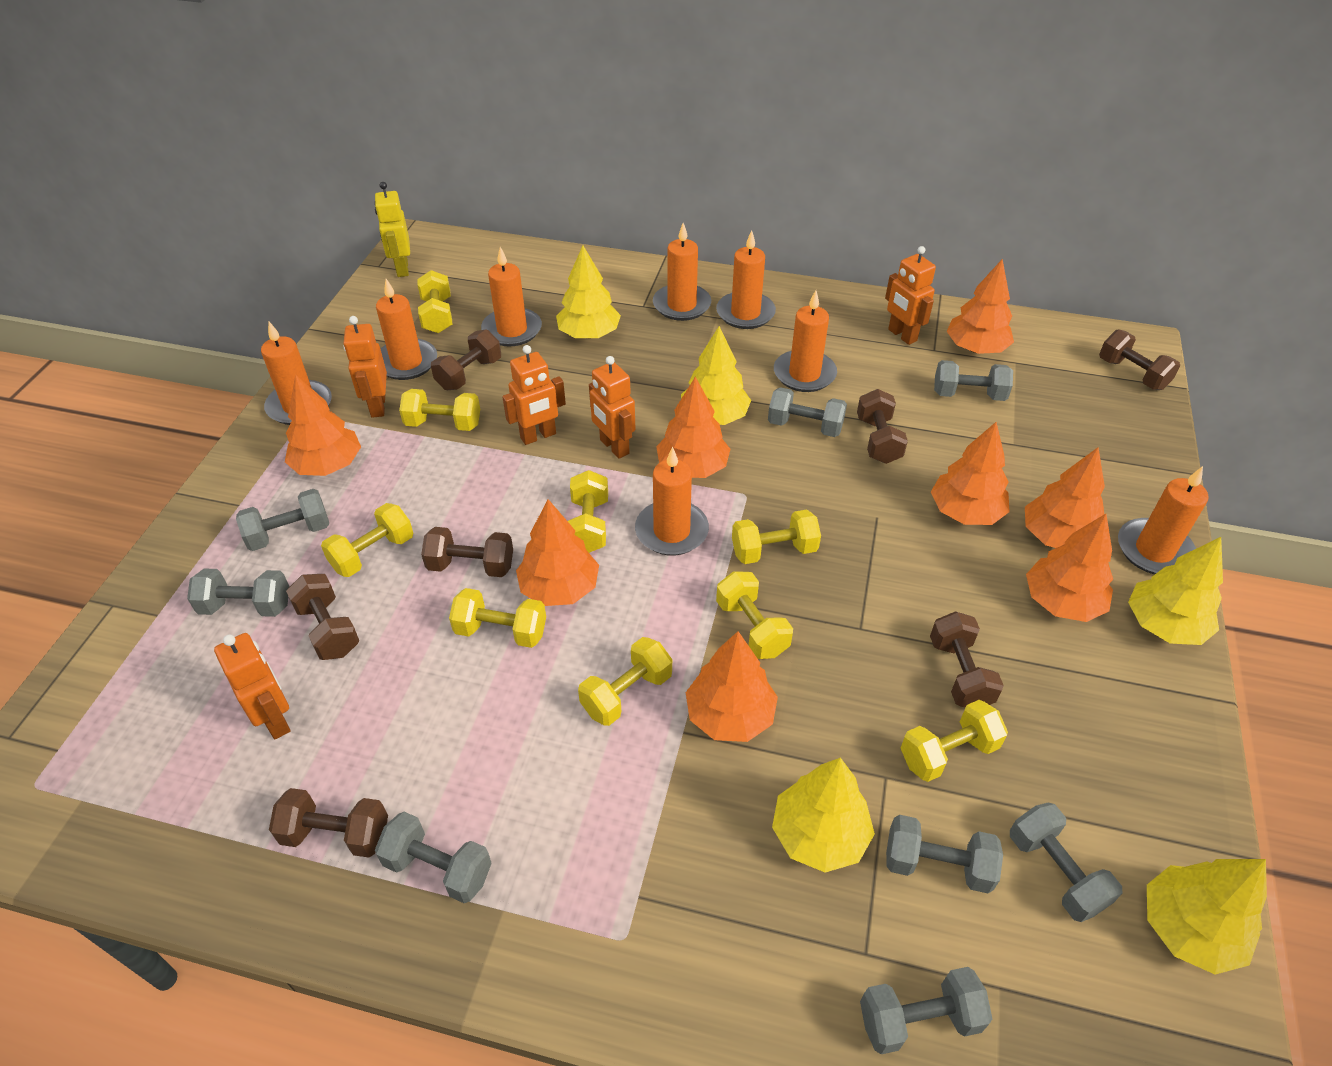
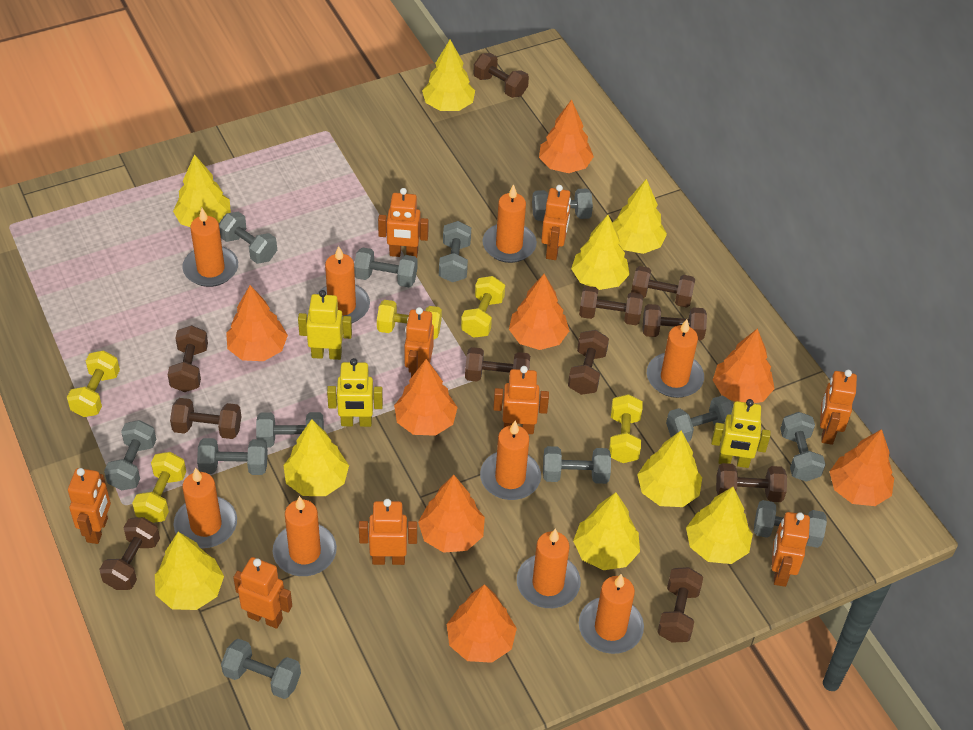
brown dumbbell: 7 -> 11
grey dumbbell: 8 -> 12
orange candle: 8 -> 9
orange robot: 5 -> 9
yellow dumbbell: 9 -> 5
yellow robot: 1 -> 3
yellow tree: 5 -> 9

